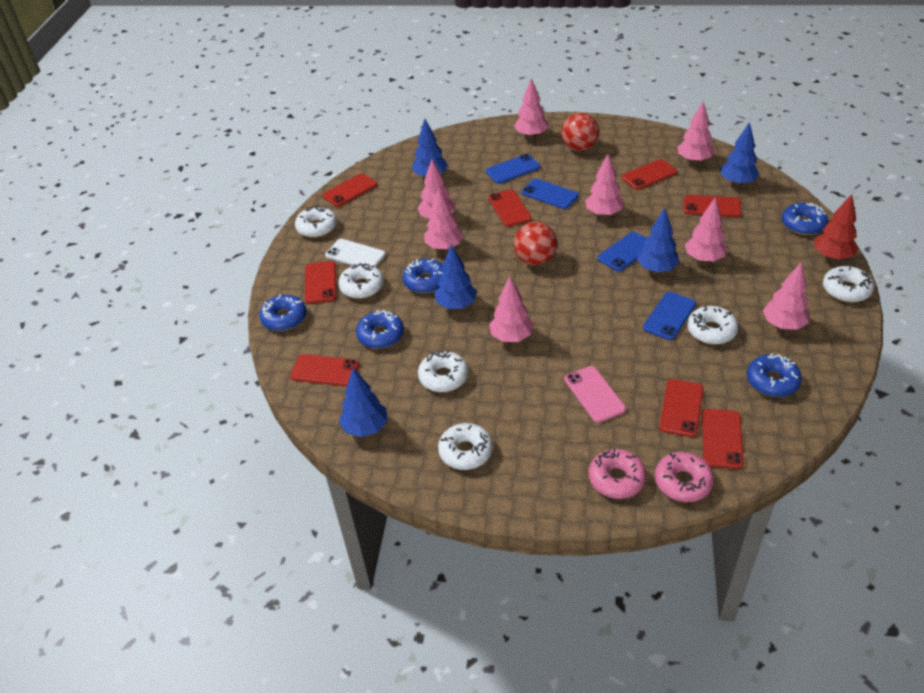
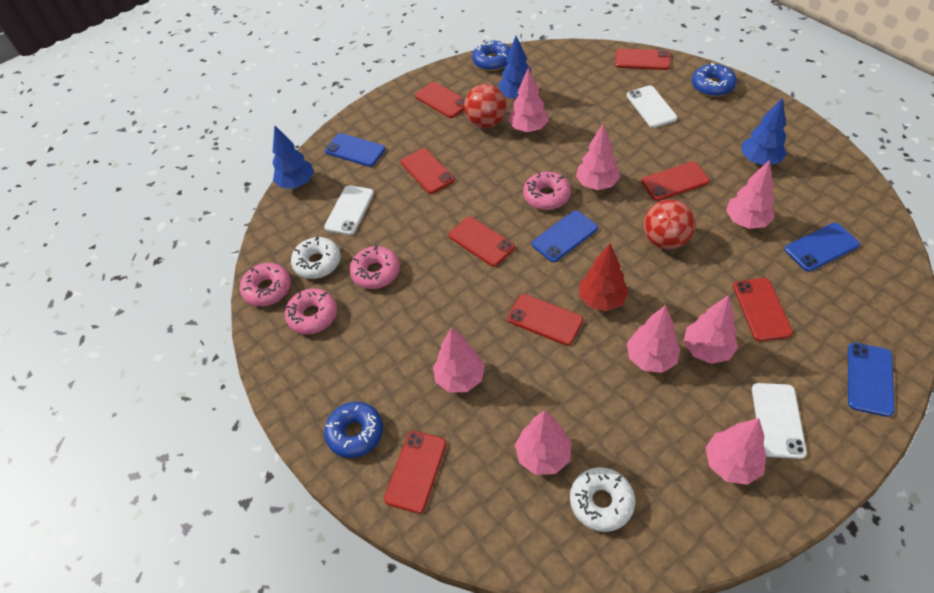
blue donut: 5 -> 3
blue tree: 5 -> 3
pink donut: 2 -> 4
pink phone: 1 -> 0
white donut: 6 -> 2
white phone: 1 -> 3

